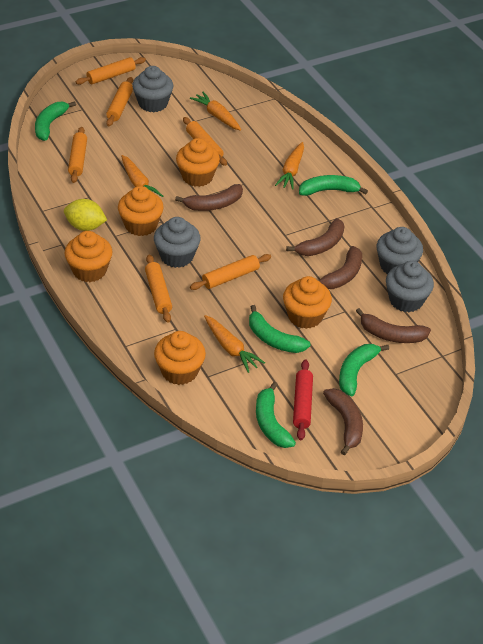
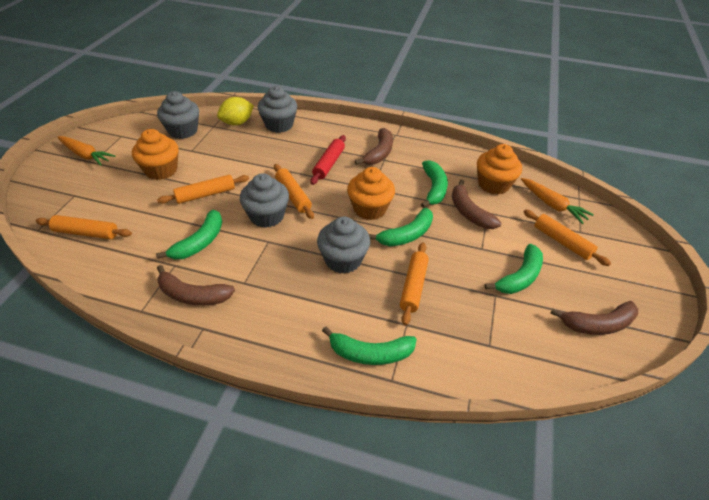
brown banana: 5 -> 4
orange carrot: 4 -> 2
orange cupcake: 5 -> 3
orange rolling pin: 6 -> 5

